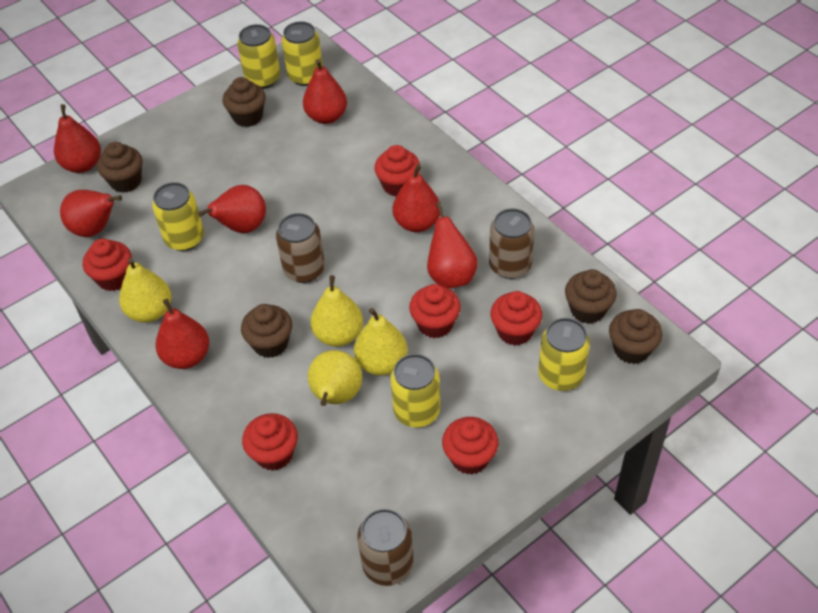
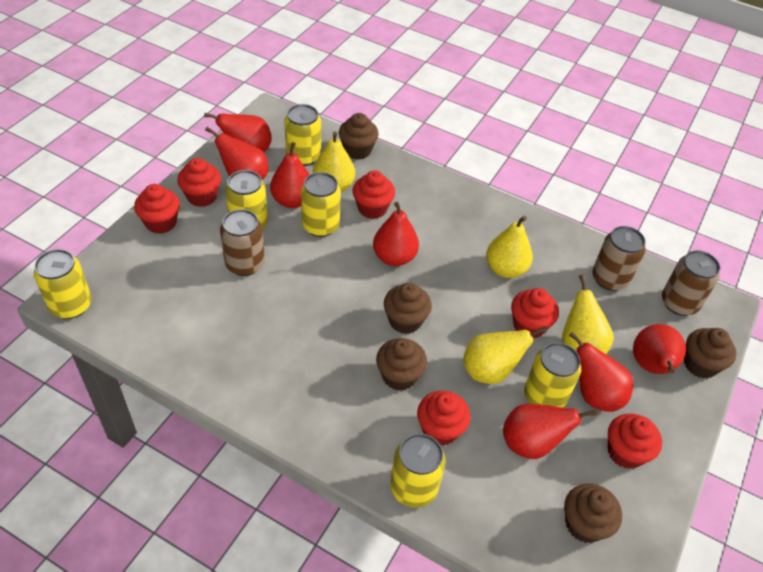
yellow can: 5 -> 6

